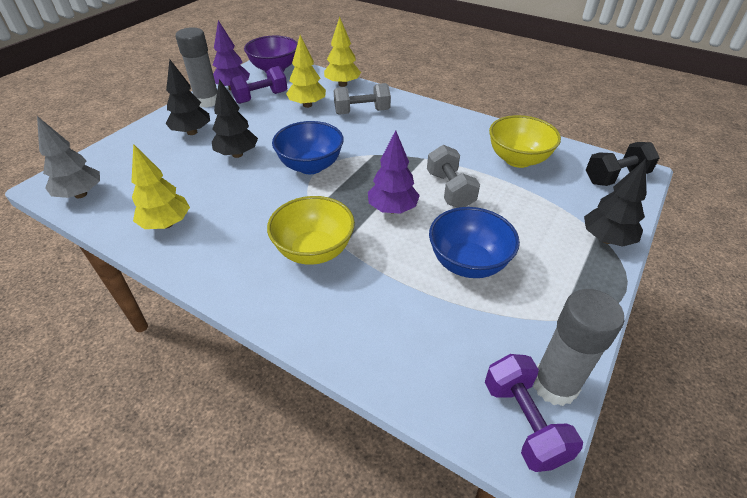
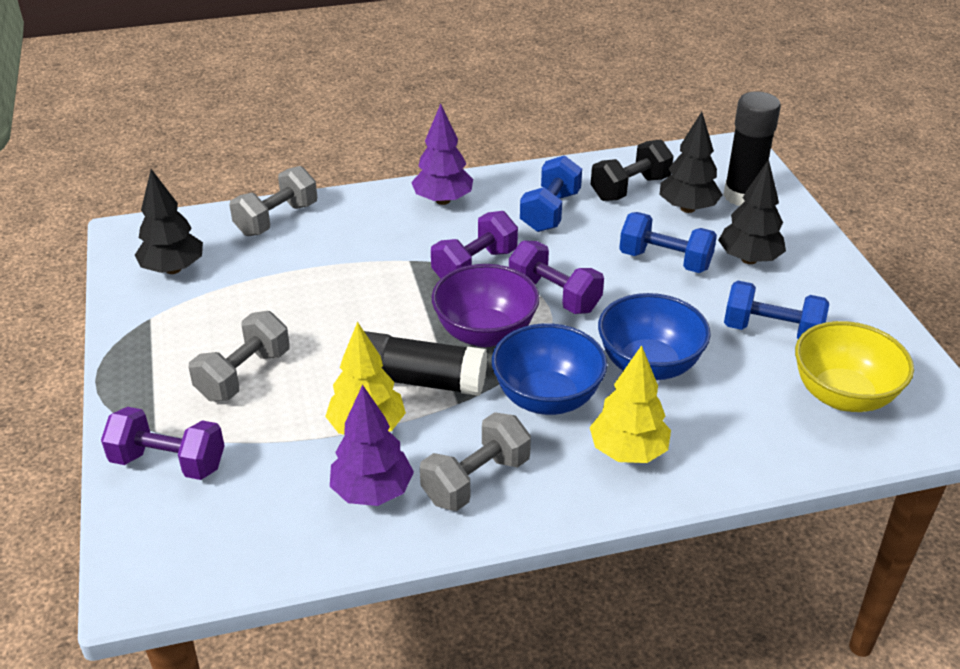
black glue stick: 0 -> 2
blue dumbbell: 0 -> 3
grey dumbbell: 2 -> 3
grey glue stick: 2 -> 0
grey tree: 1 -> 0
purple dumbbell: 2 -> 3
yellow bowl: 2 -> 1
yellow tree: 3 -> 2

